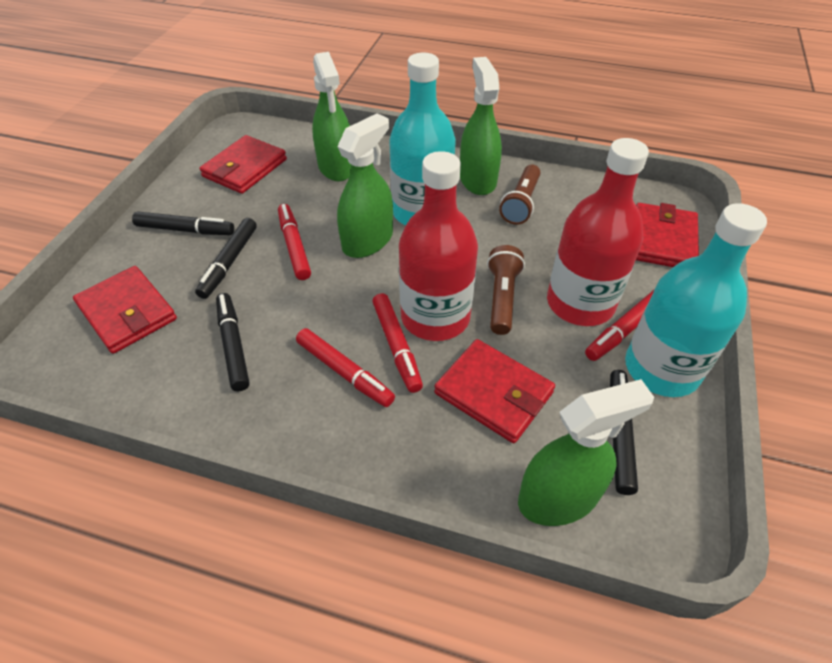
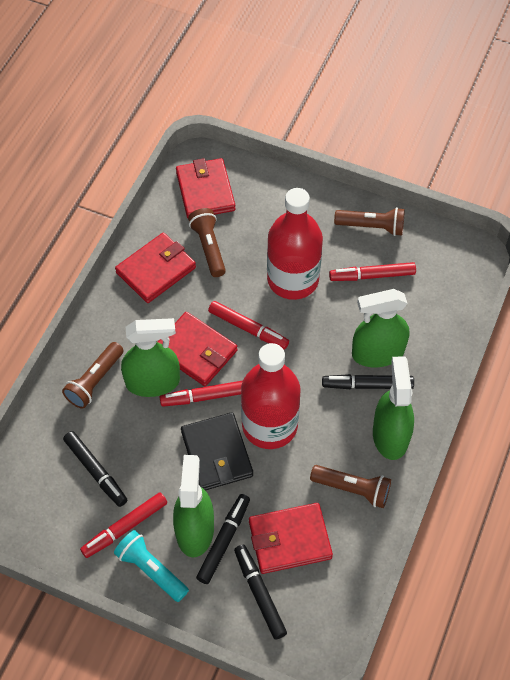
black wallet: 0 -> 1
brown flashlight: 2 -> 4
turquoise bottle: 2 -> 0
turquoise flashlight: 0 -> 1

